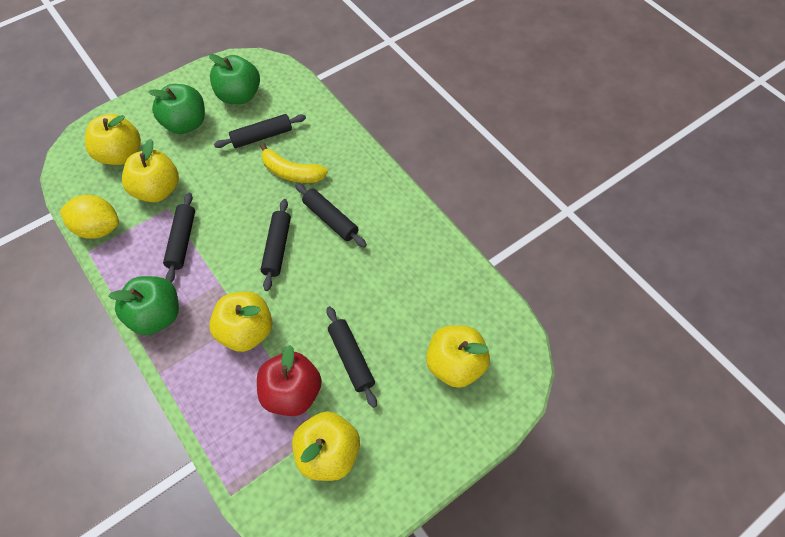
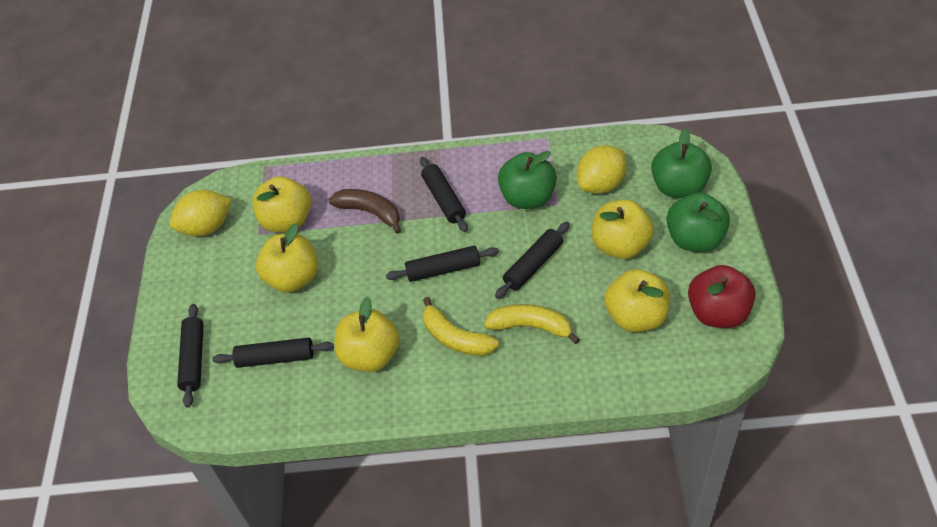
brown banana: 0 -> 1
yellow banana: 1 -> 2
yellow lemon: 1 -> 2

